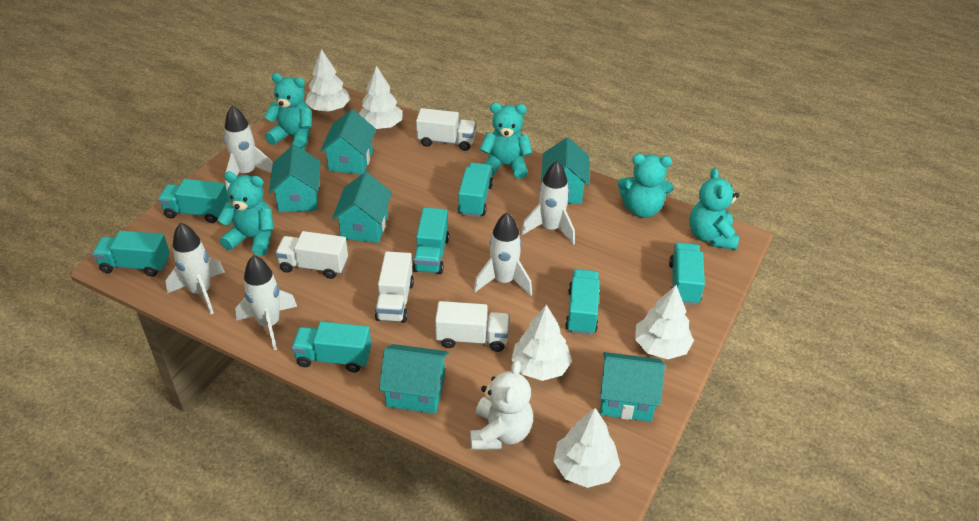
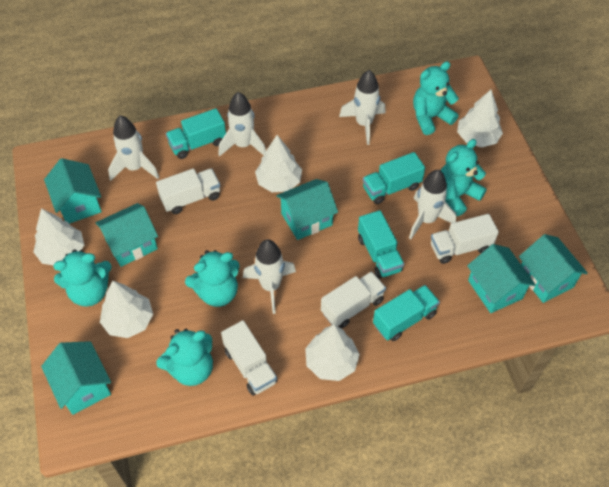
turquoise truck: 7 -> 4
white teddy bear: 1 -> 0

